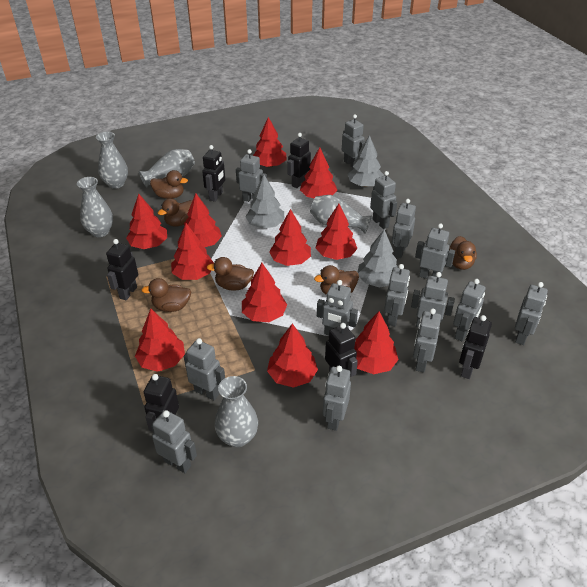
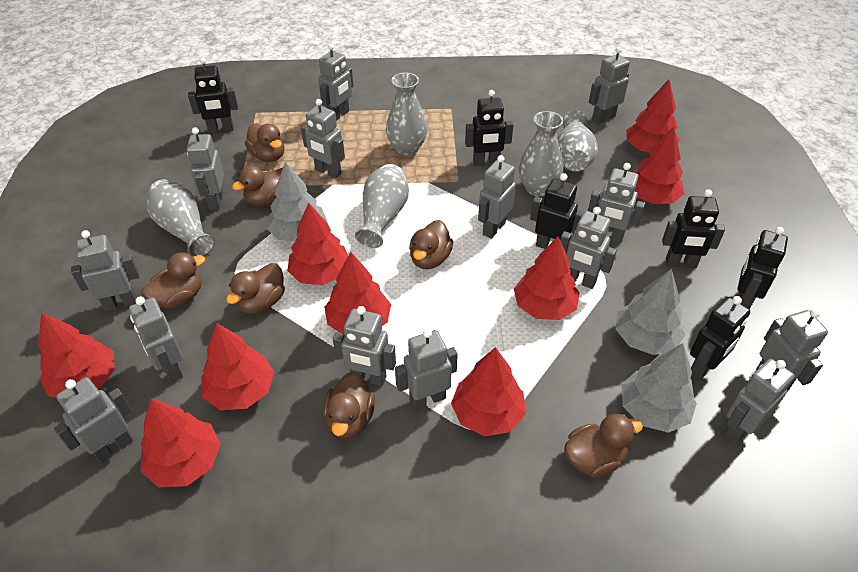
brown duck: 6 -> 7
red tree: 11 -> 9

